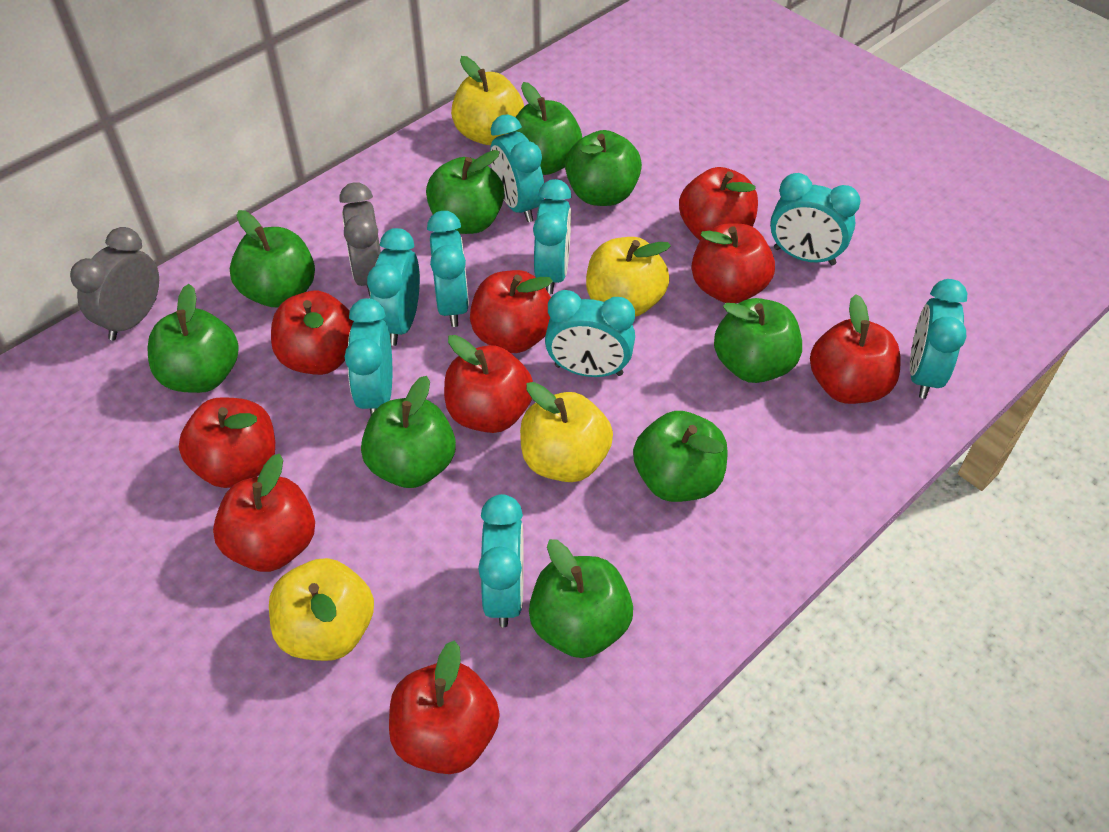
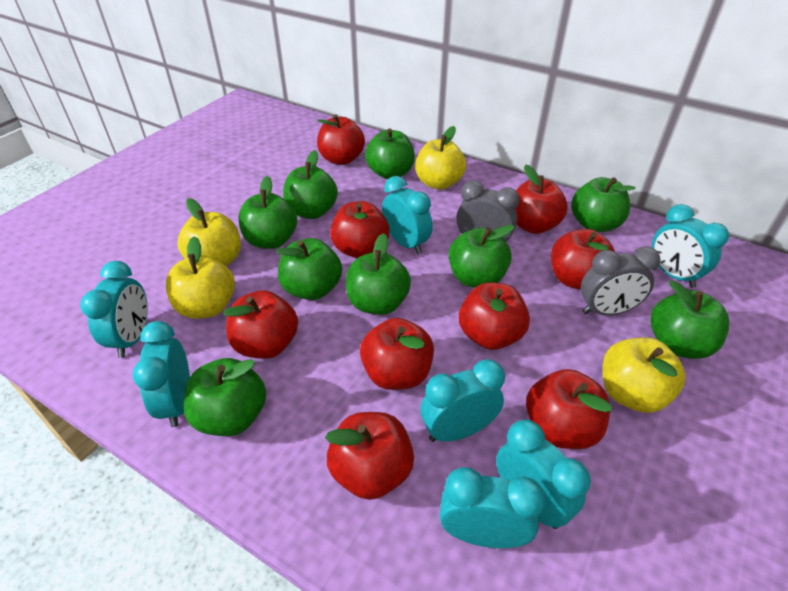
turquoise clock: 9 -> 7

